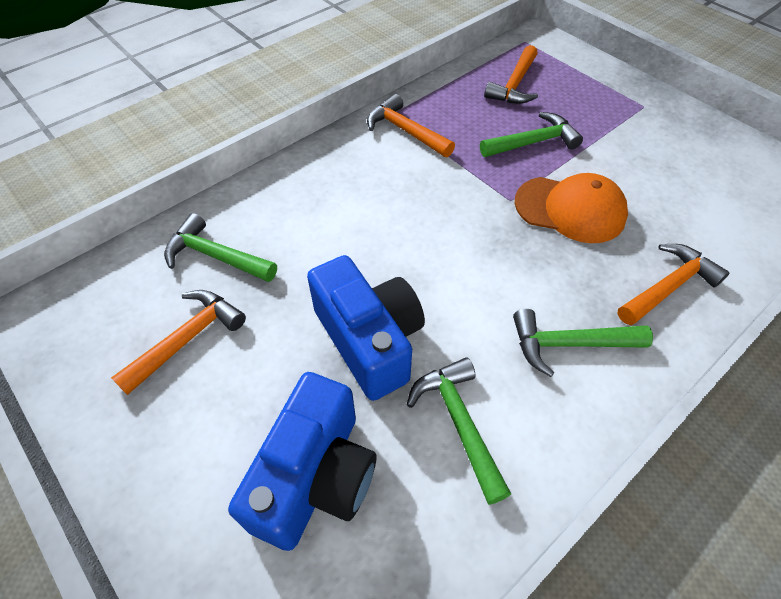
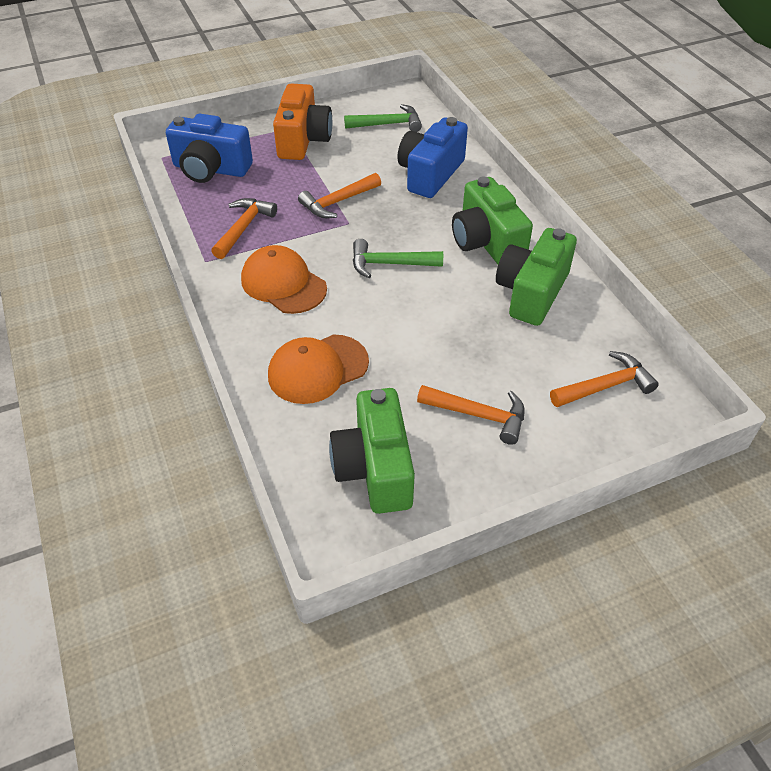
green camera: 0 -> 3
green hammer: 4 -> 2
orange camera: 0 -> 1
orange cap: 1 -> 2

